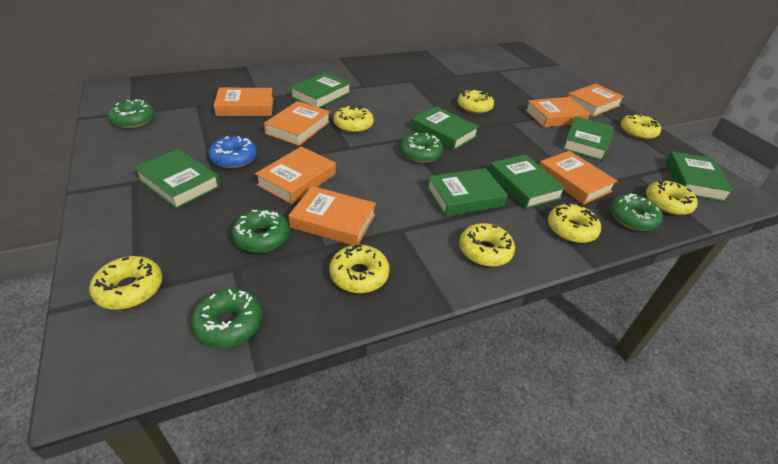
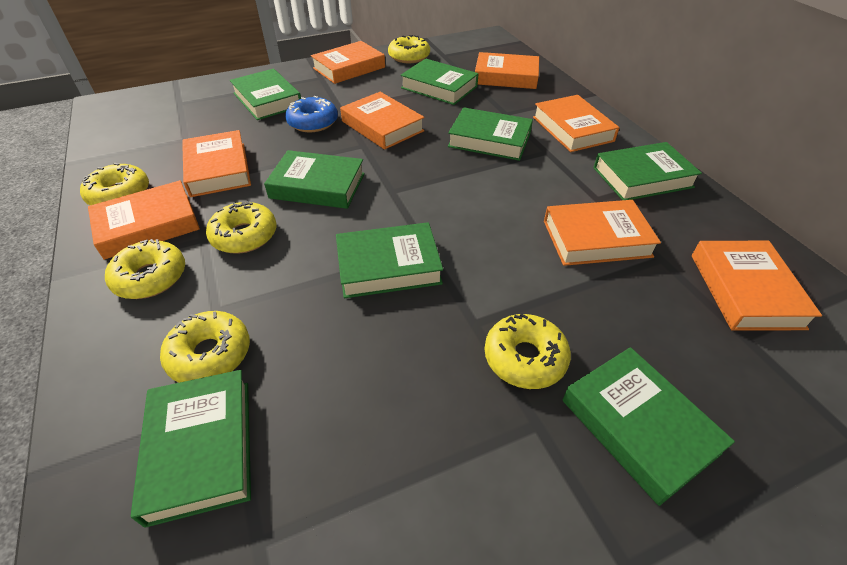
green book: 7 -> 8
green donut: 5 -> 0
orange book: 7 -> 8
yellow donut: 8 -> 6

